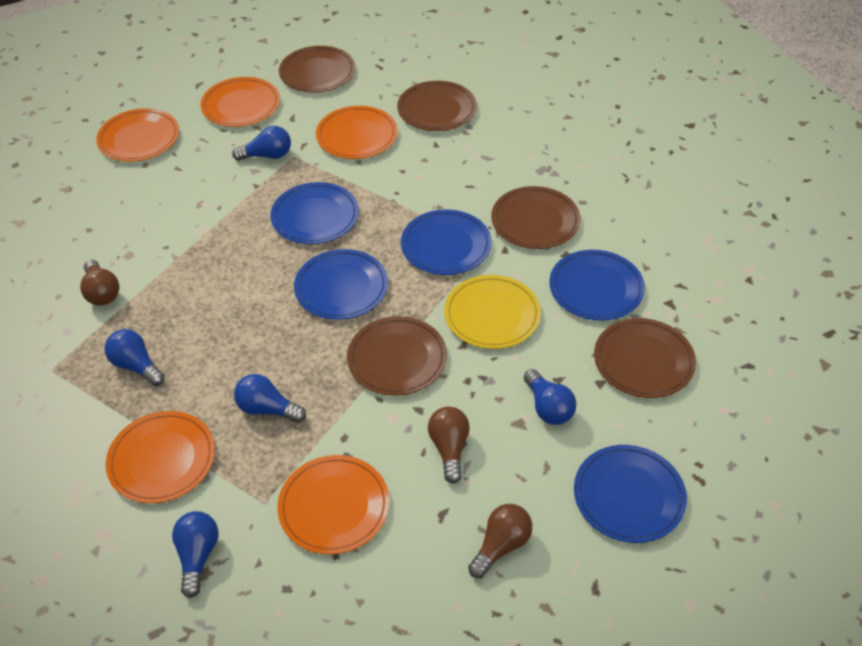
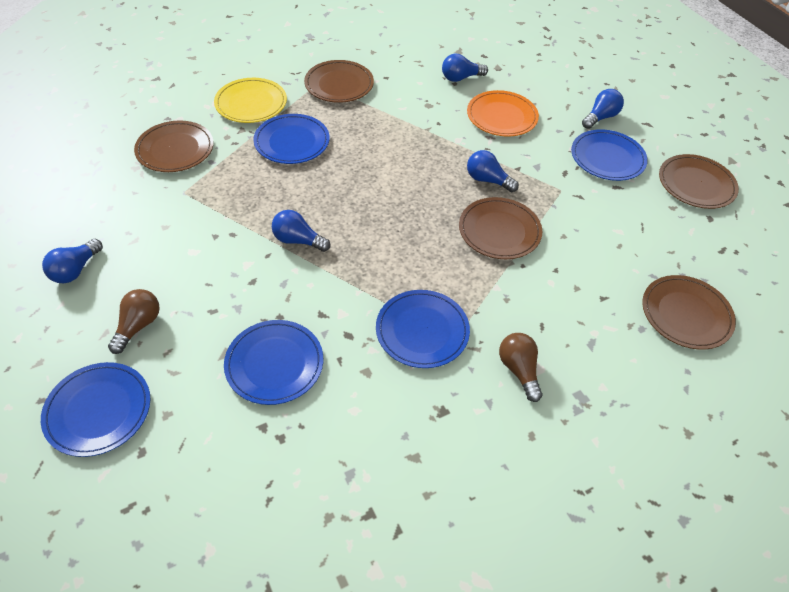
brown light bulb: 3 -> 2
orange plate: 5 -> 1

